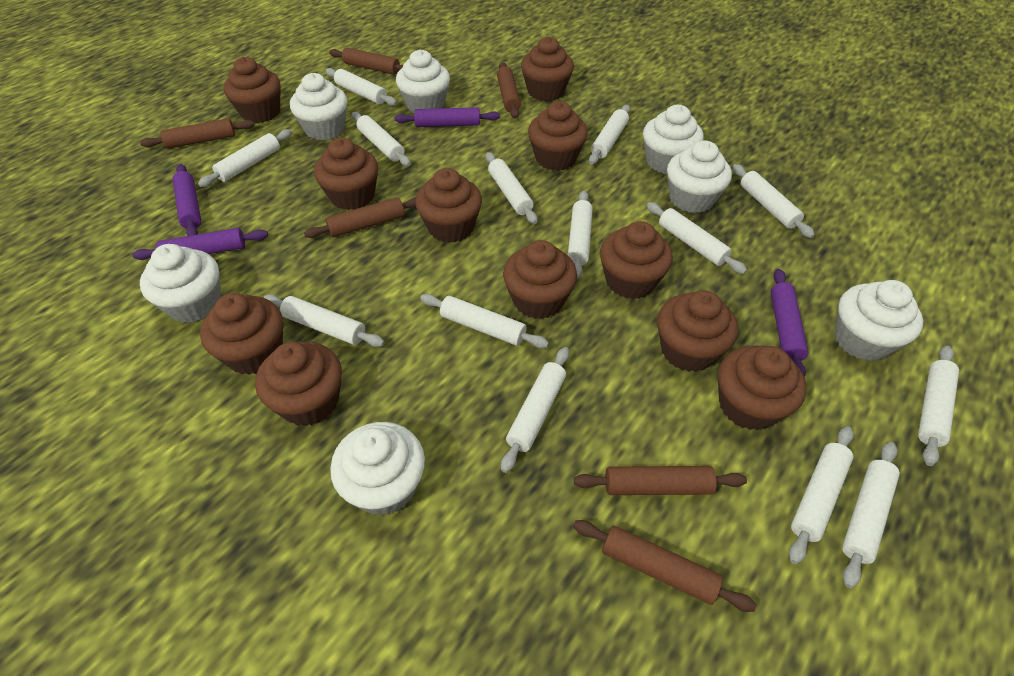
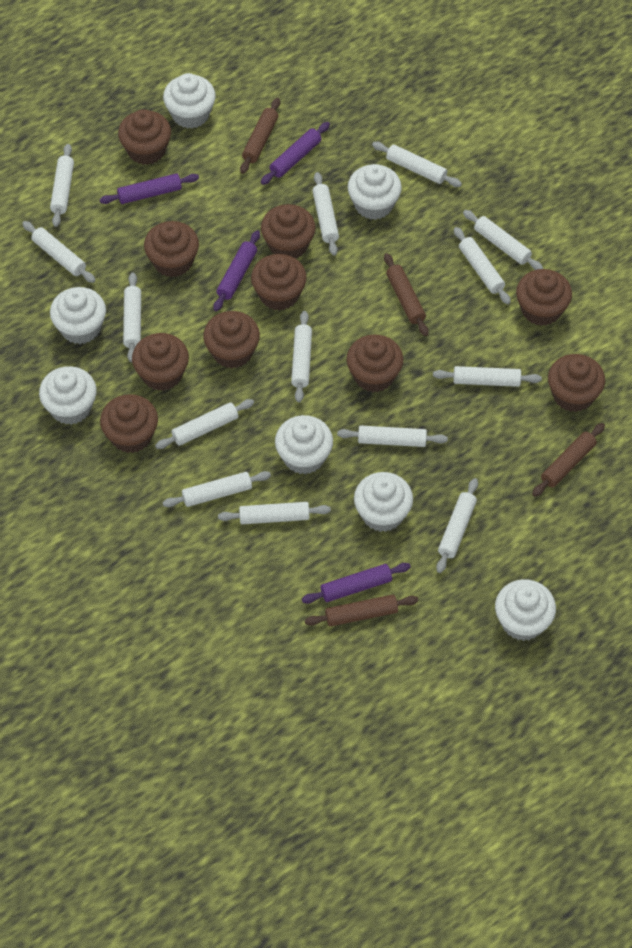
brown cupcake: 11 -> 10
brown rolling pin: 6 -> 4

